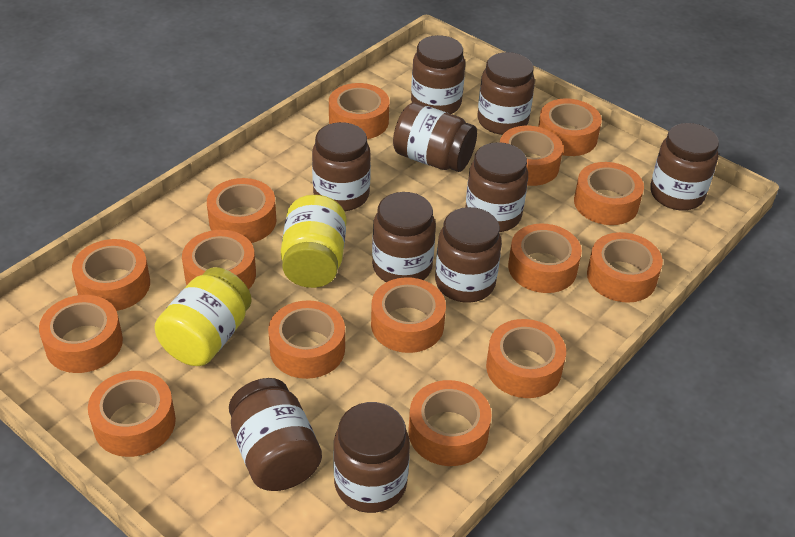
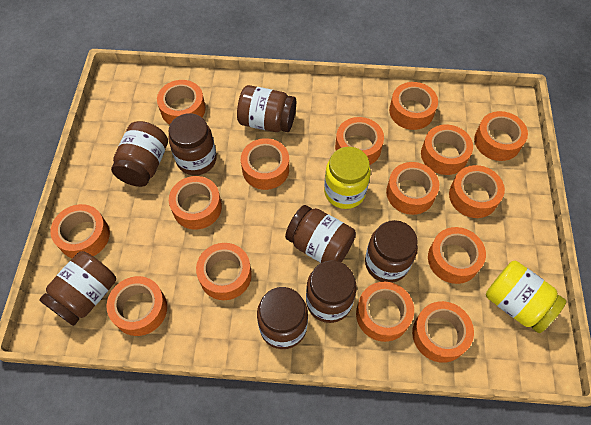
brown jar: 10 -> 8

